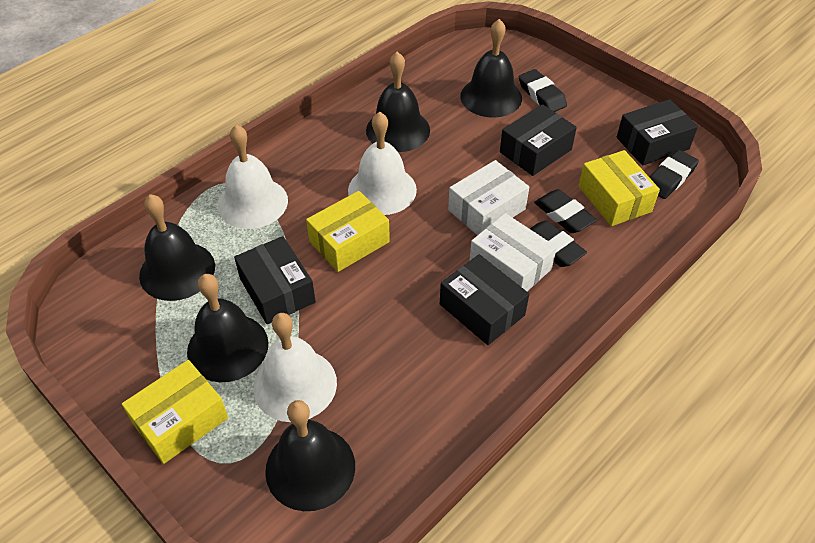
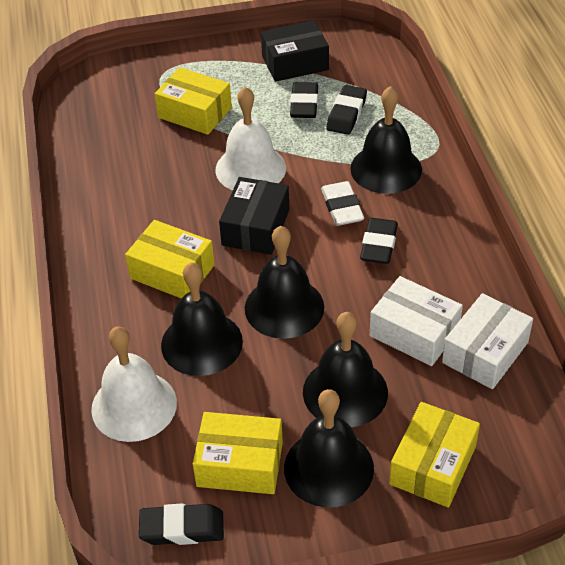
black box: 4 -> 2
white bell: 3 -> 2
white eraser: 0 -> 1
yellow box: 3 -> 4

